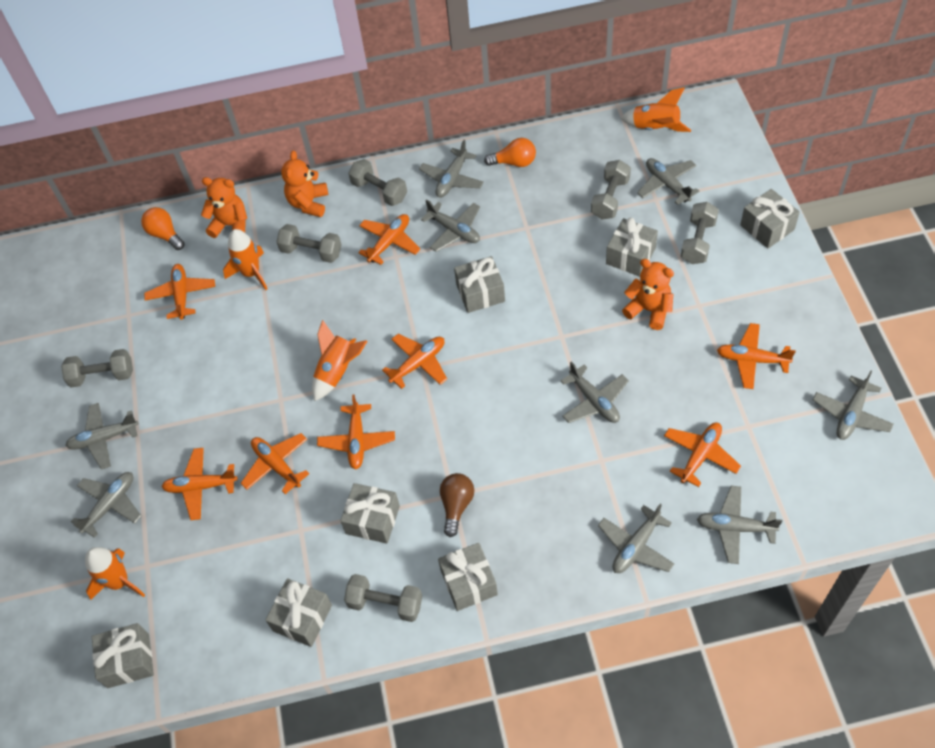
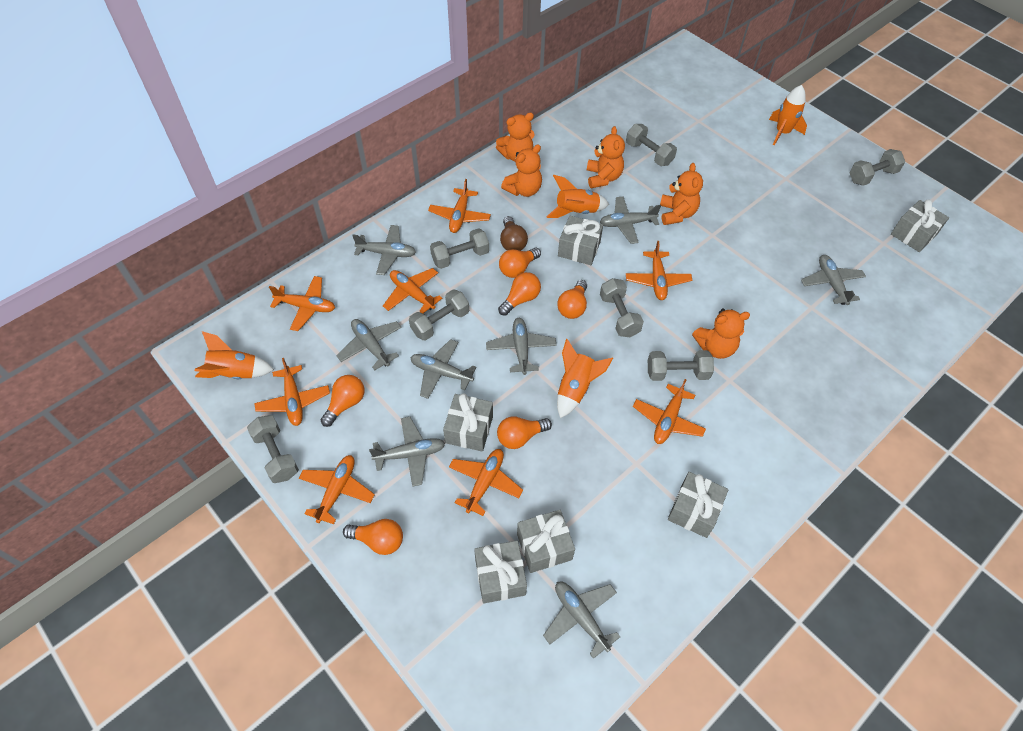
grey dumbbell: 6 -> 7
grey gift: 7 -> 6
grey plane: 9 -> 8
orange light bulb: 2 -> 6
orange teddy bear: 3 -> 5

